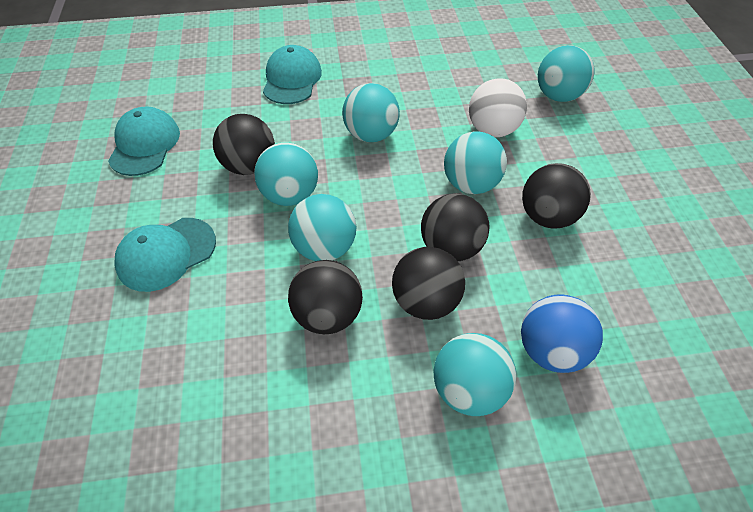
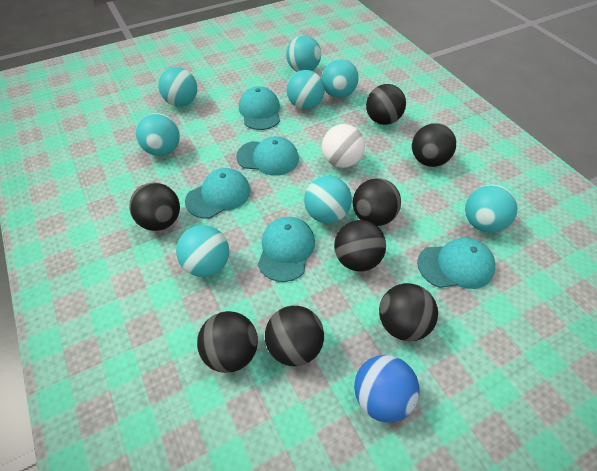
black ball: 5 -> 8
turquoise ball: 6 -> 8
turquoise cap: 3 -> 5

